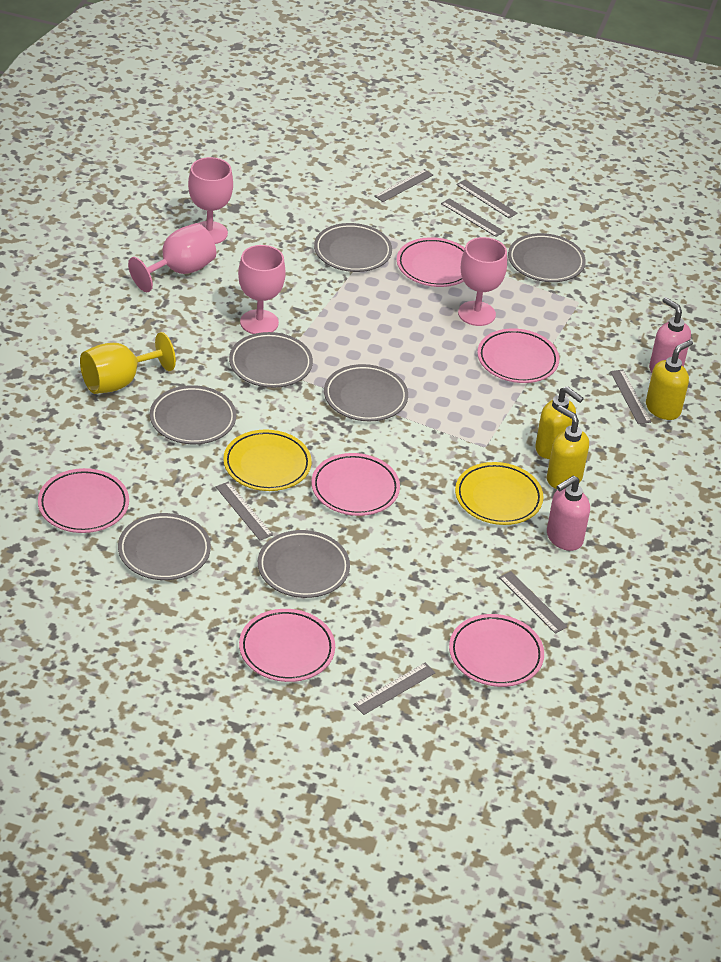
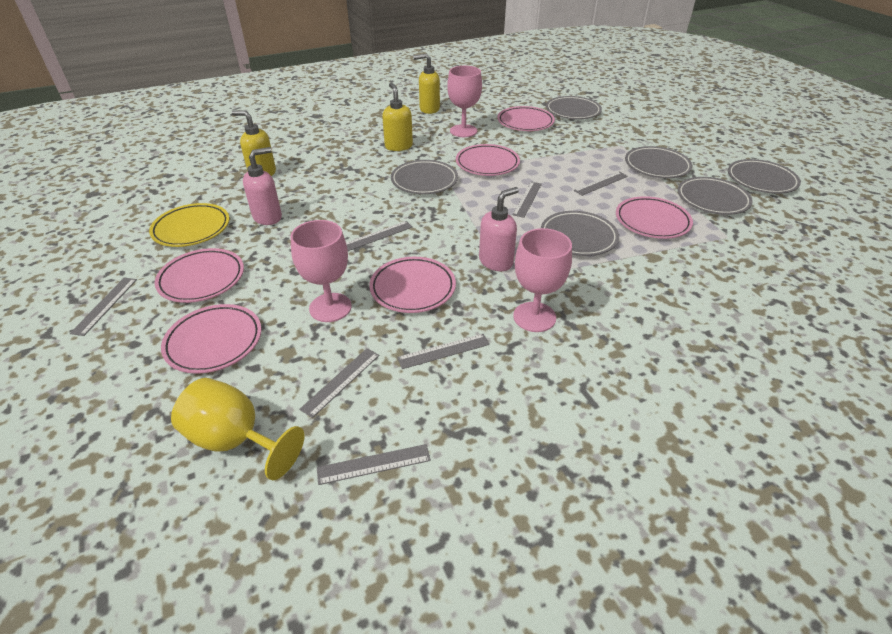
grey plate: 7 -> 6
pink goblet: 4 -> 3
yellow plate: 2 -> 1

